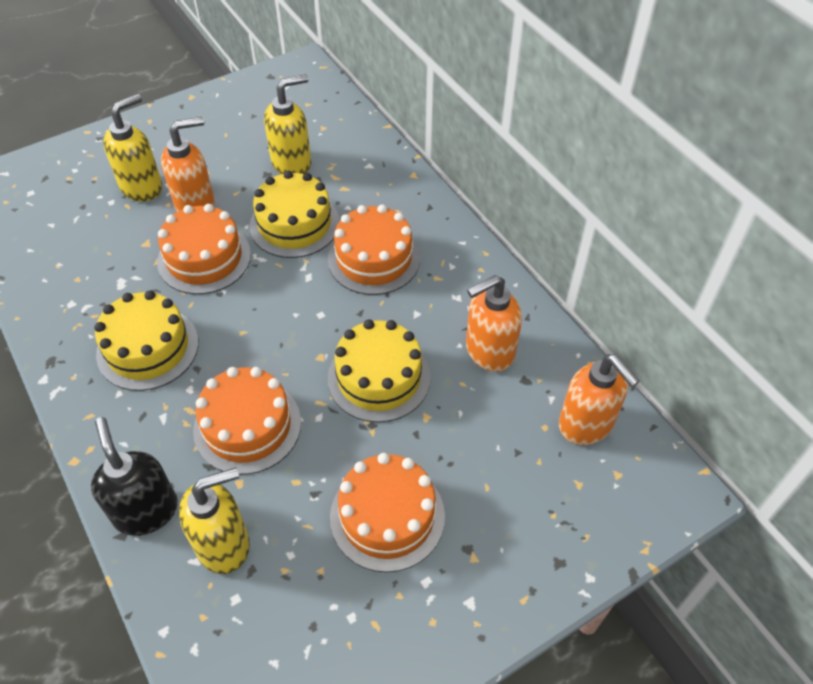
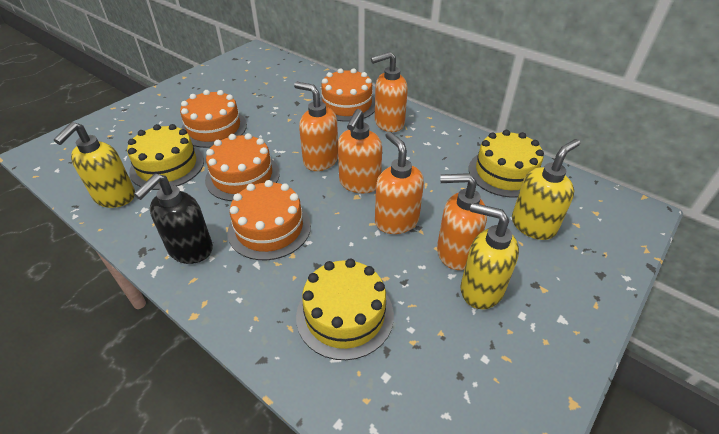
orange soap dispenser: 3 -> 5

